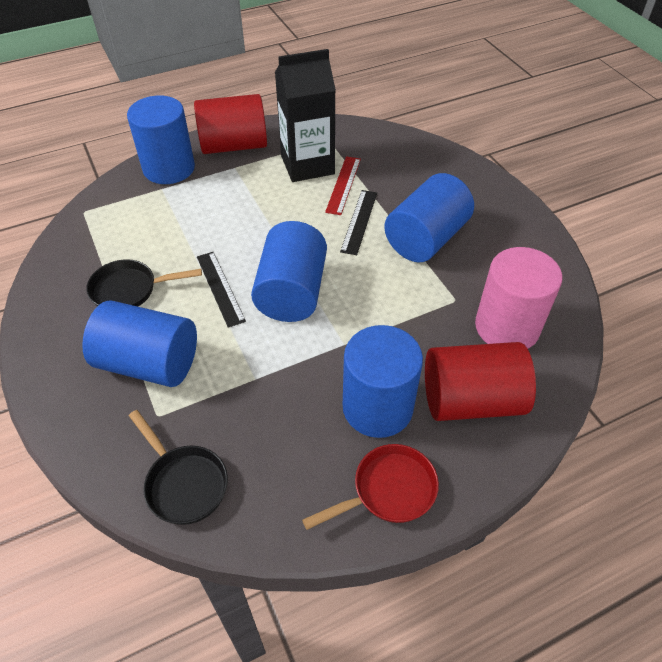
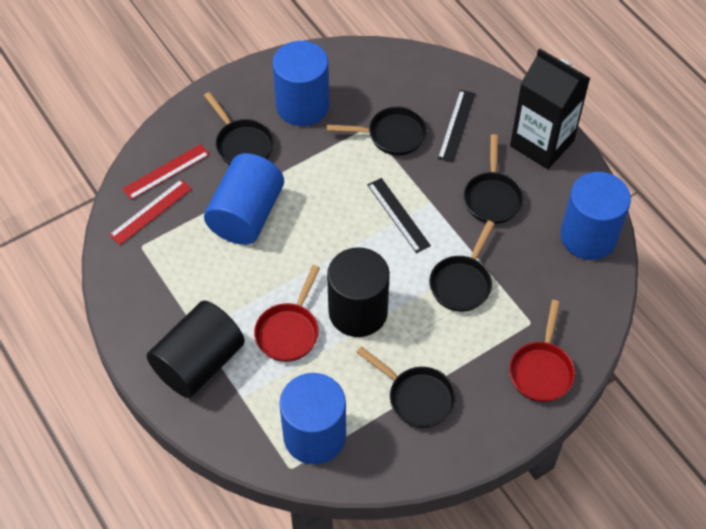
black cylinder: 0 -> 2
black pan: 2 -> 5
blue cylinder: 5 -> 4
pink cylinder: 1 -> 0
red cylinder: 2 -> 0
red pan: 1 -> 2
red ruler: 1 -> 2

